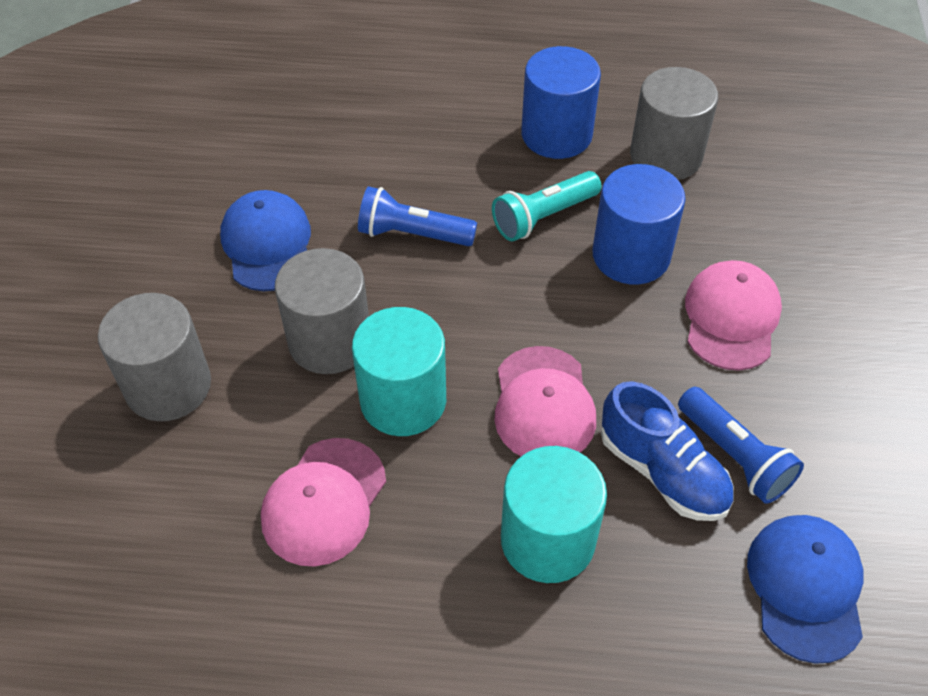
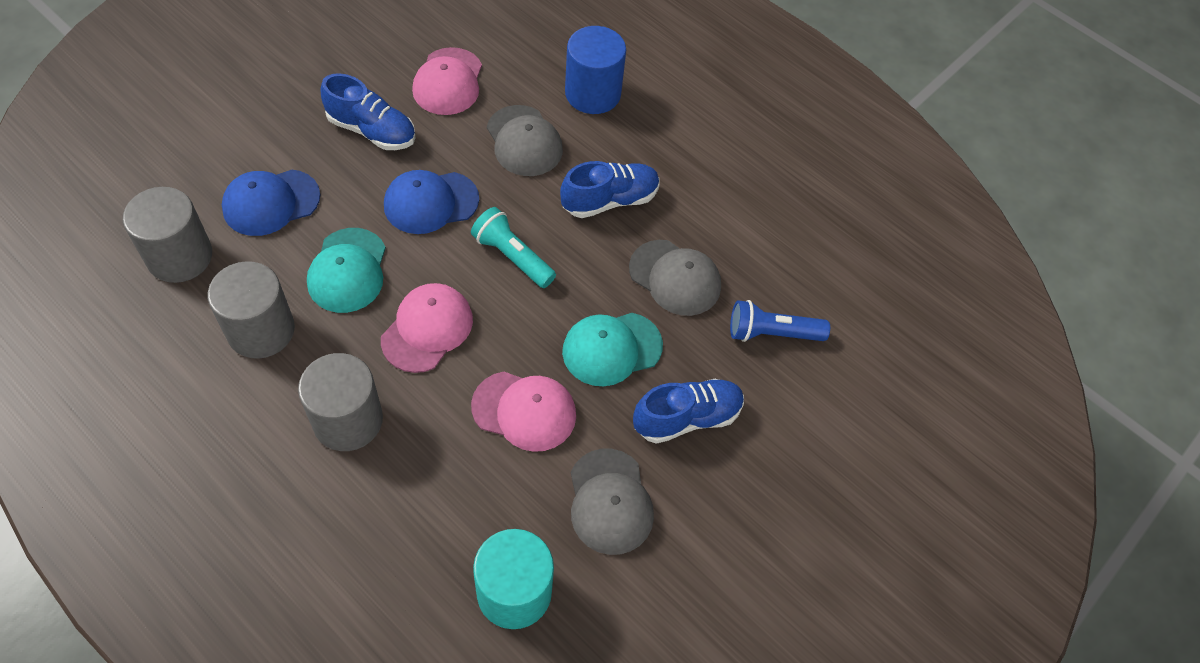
blue cylinder: 2 -> 1
blue flashlight: 2 -> 1
blue shoe: 1 -> 3
grey cap: 0 -> 3
turquoise cap: 0 -> 2
turquoise cylinder: 2 -> 1

